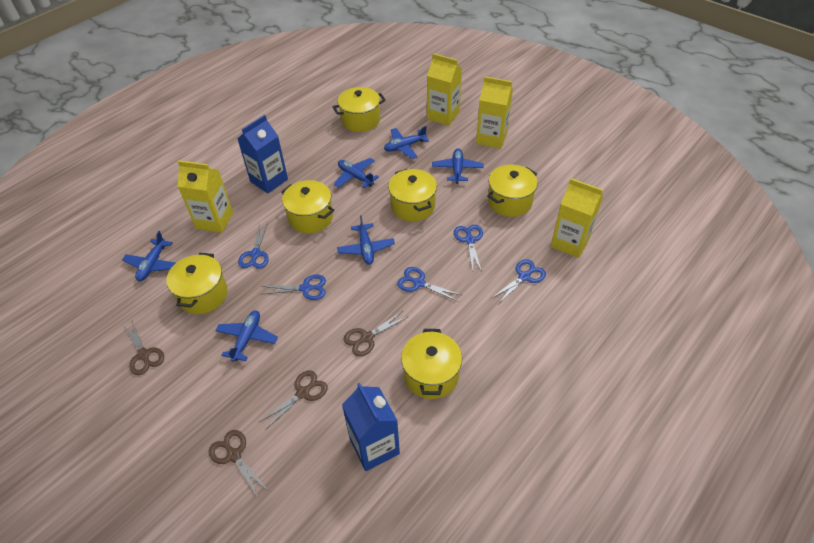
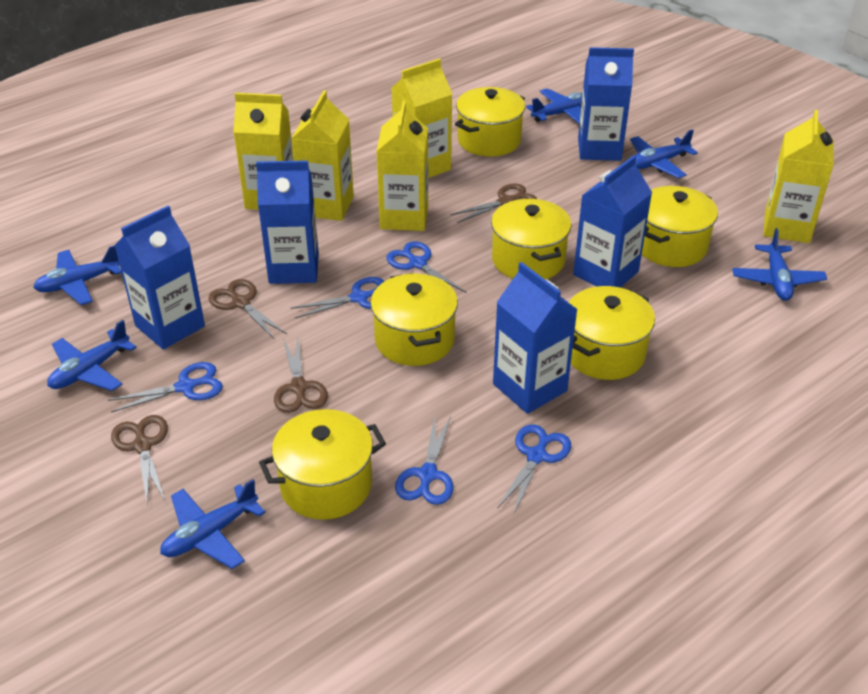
blue carton: 2 -> 5
yellow carton: 4 -> 5

